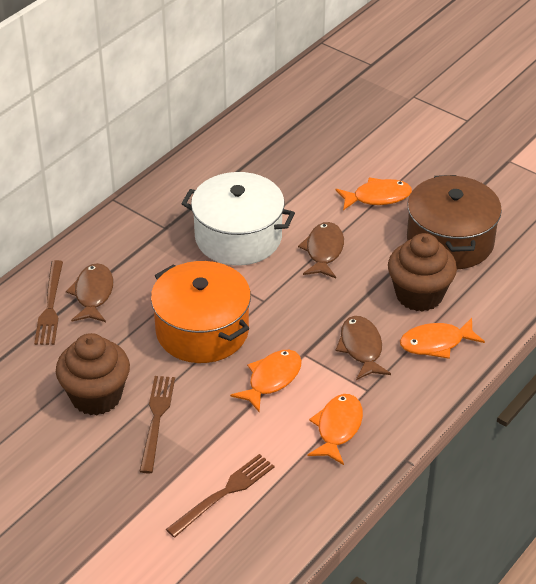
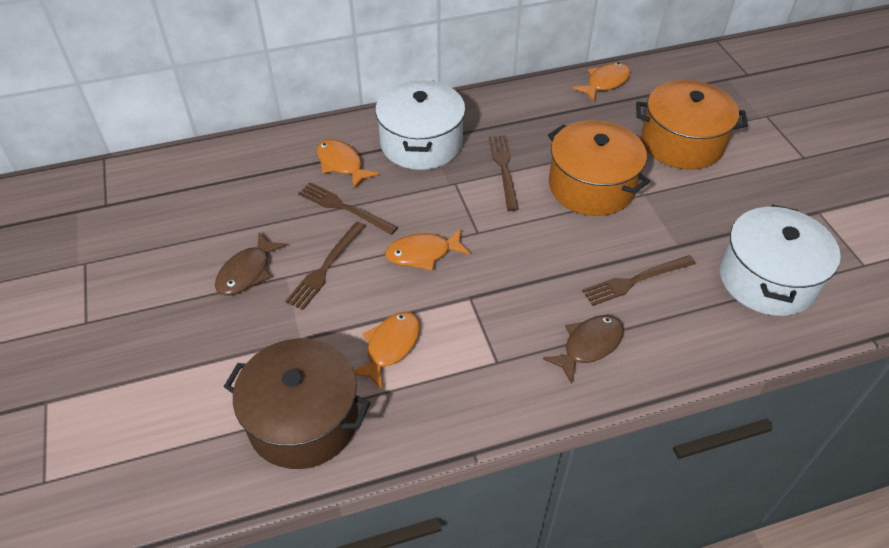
brown cupcake: 2 -> 0
brown fish: 3 -> 2
brown fork: 3 -> 4
orange pot: 1 -> 2
white pot: 1 -> 2

